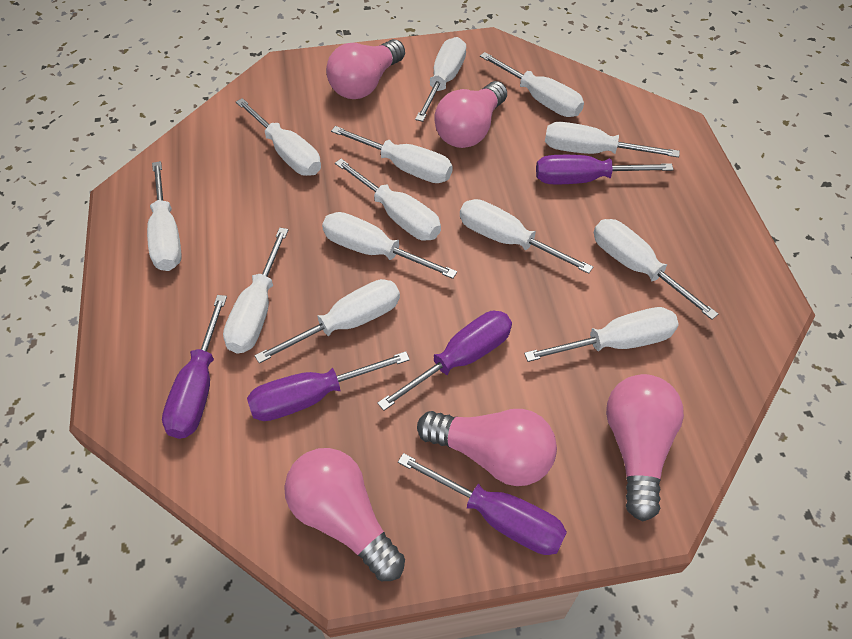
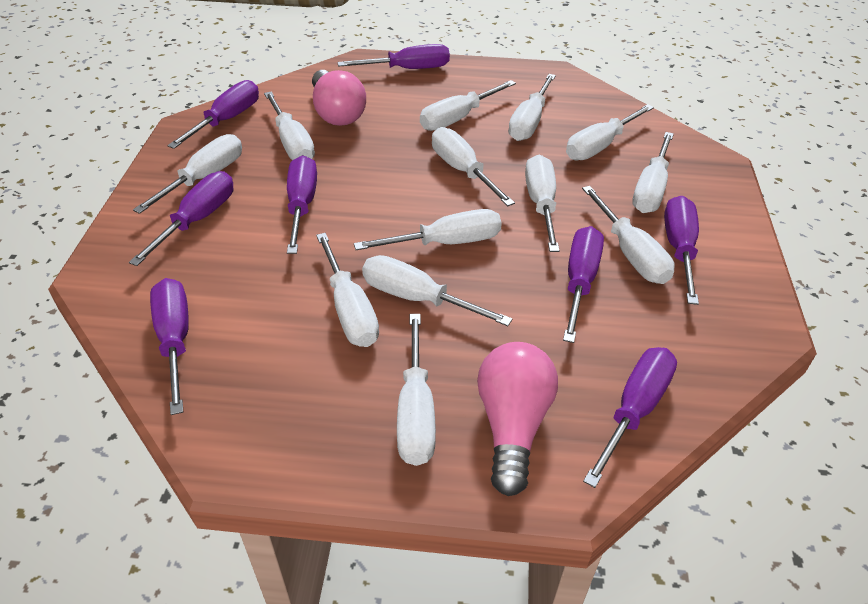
pink light bulb: 5 -> 2
purple screwdriver: 5 -> 8

